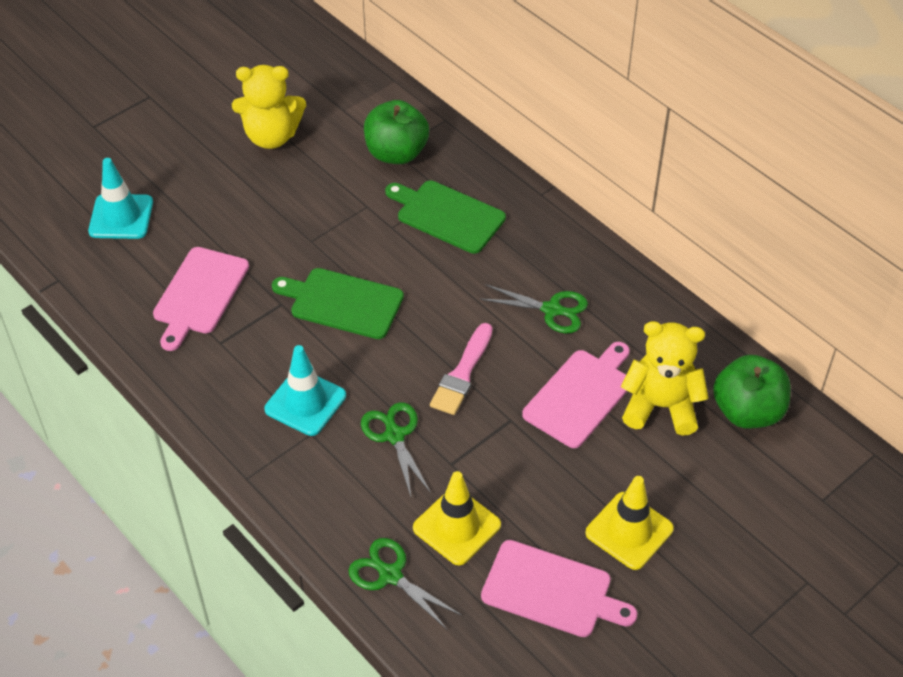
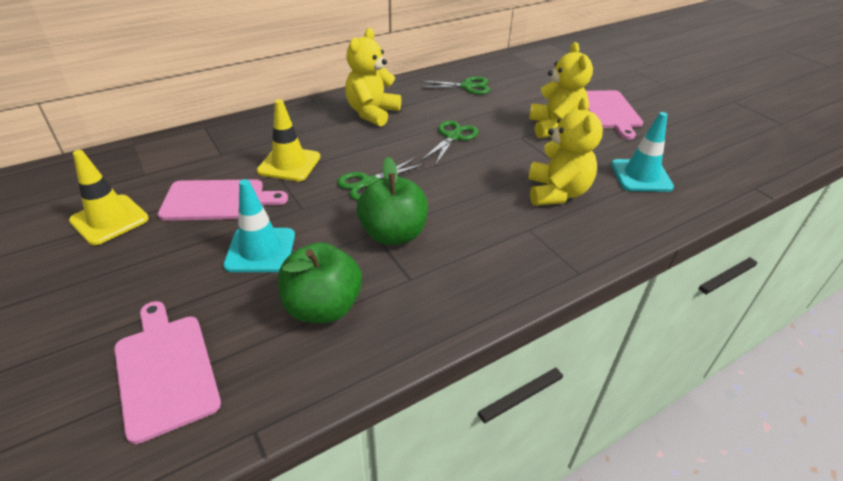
green cutting board: 2 -> 0
pink brush: 1 -> 0
yellow teddy bear: 2 -> 3

